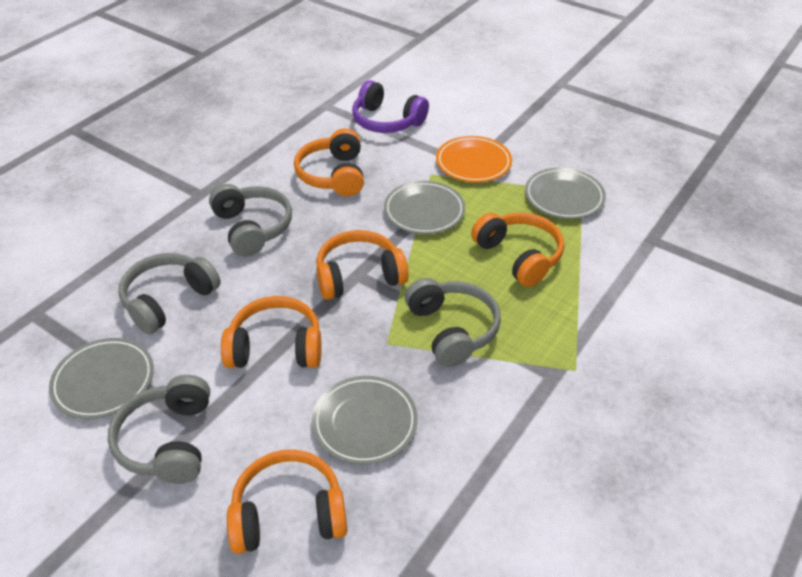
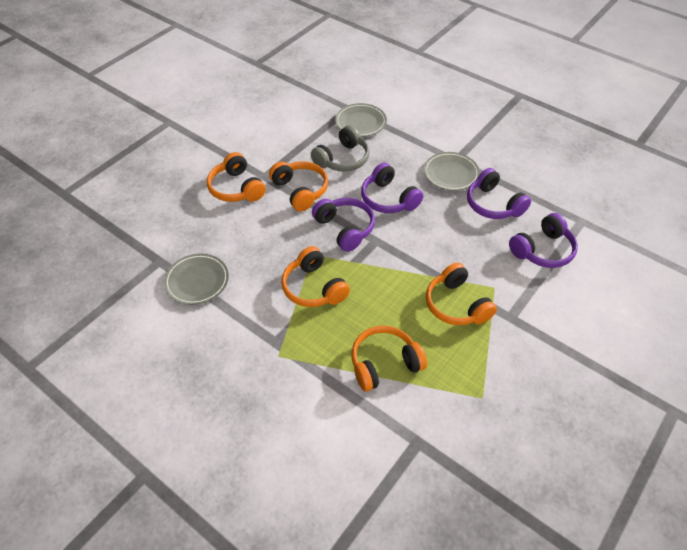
grey headphones: 4 -> 1
grey plate: 4 -> 3
orange plate: 1 -> 0
purple headphones: 1 -> 4

